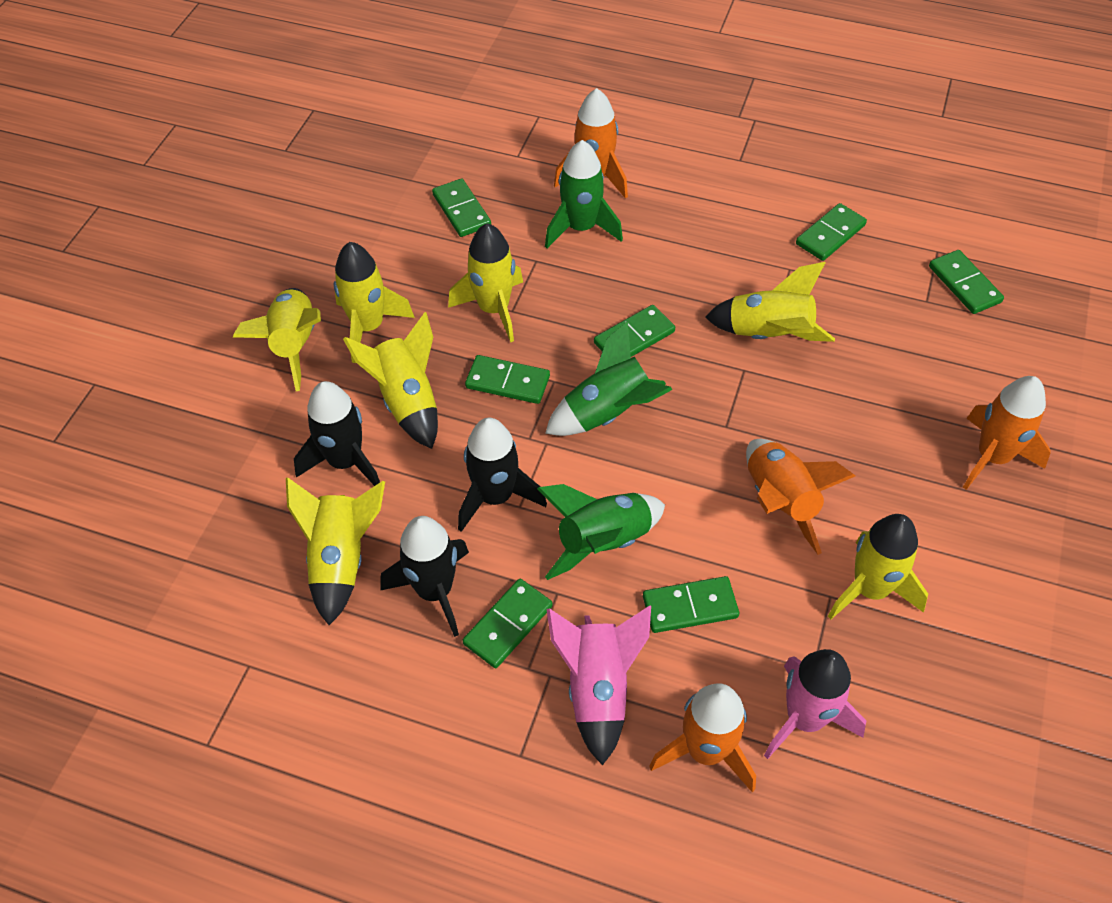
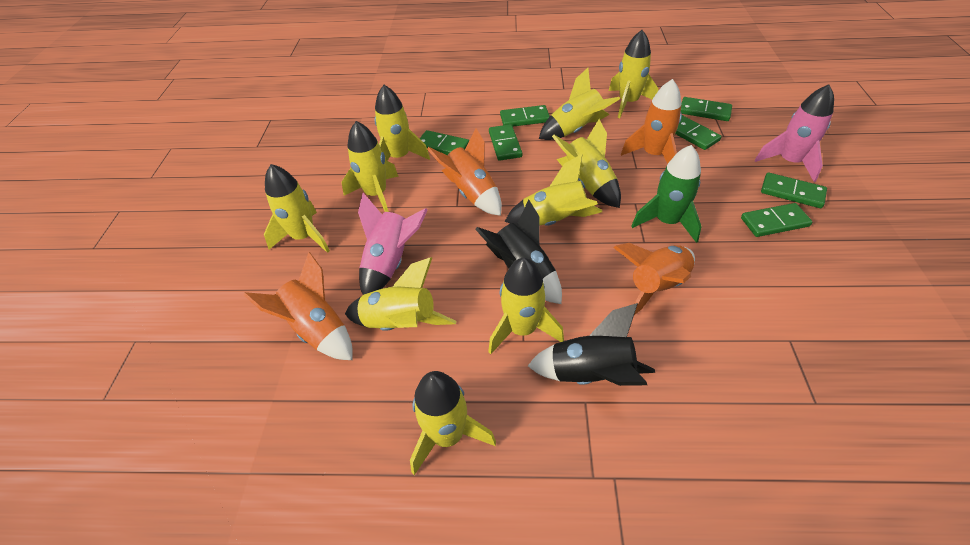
black rocket: 3 -> 2
green rocket: 3 -> 1
yellow rocket: 7 -> 10

